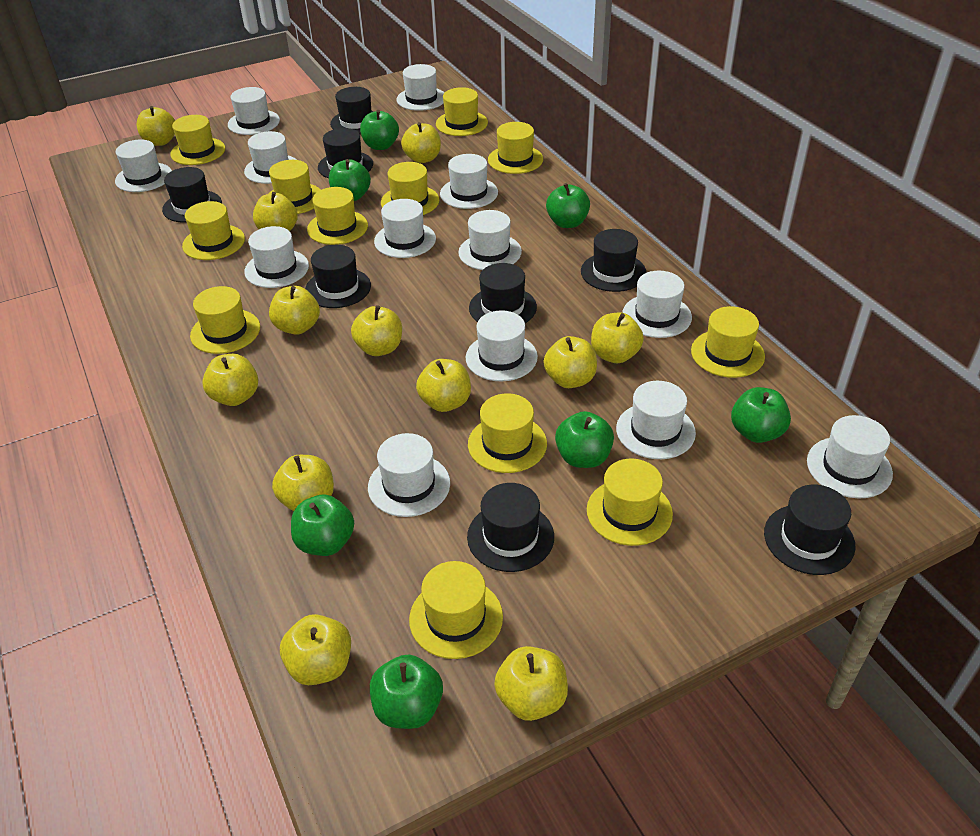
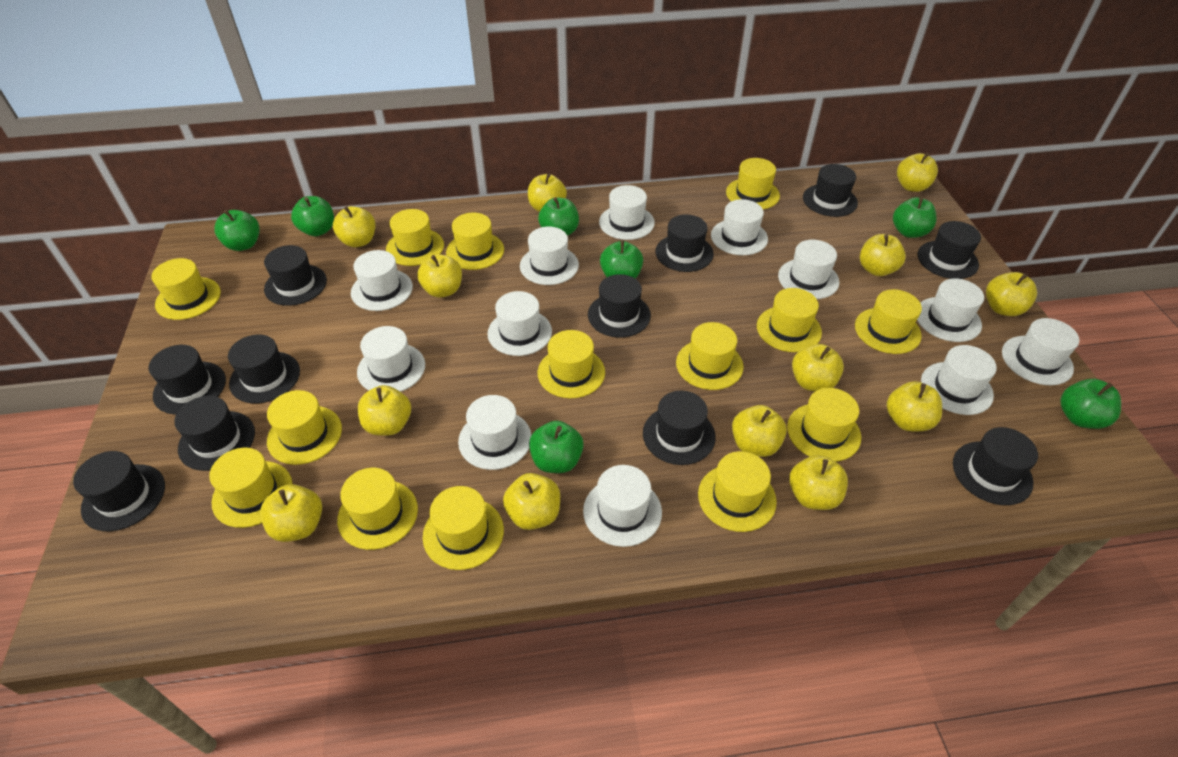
black hat: 8 -> 11
white hat: 13 -> 12
yellow apple: 12 -> 13
yellow hat: 12 -> 14

